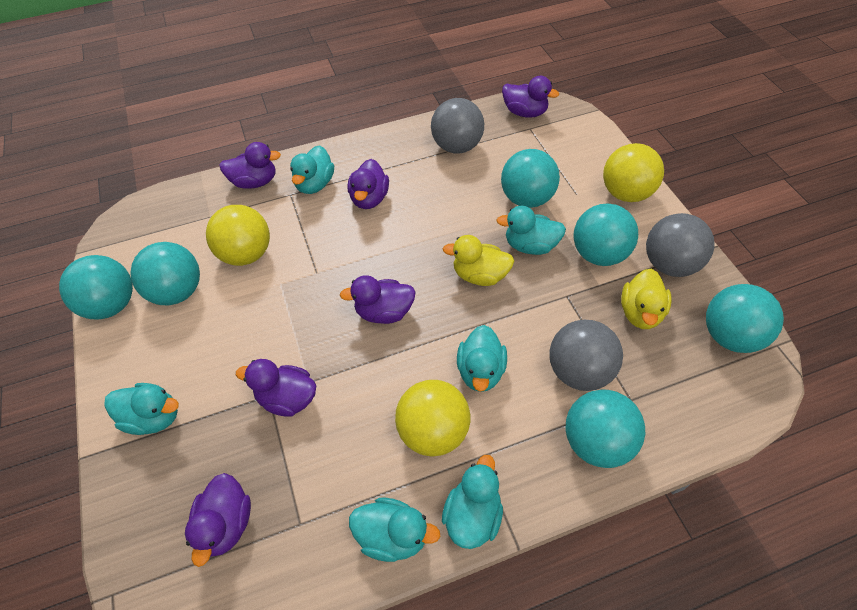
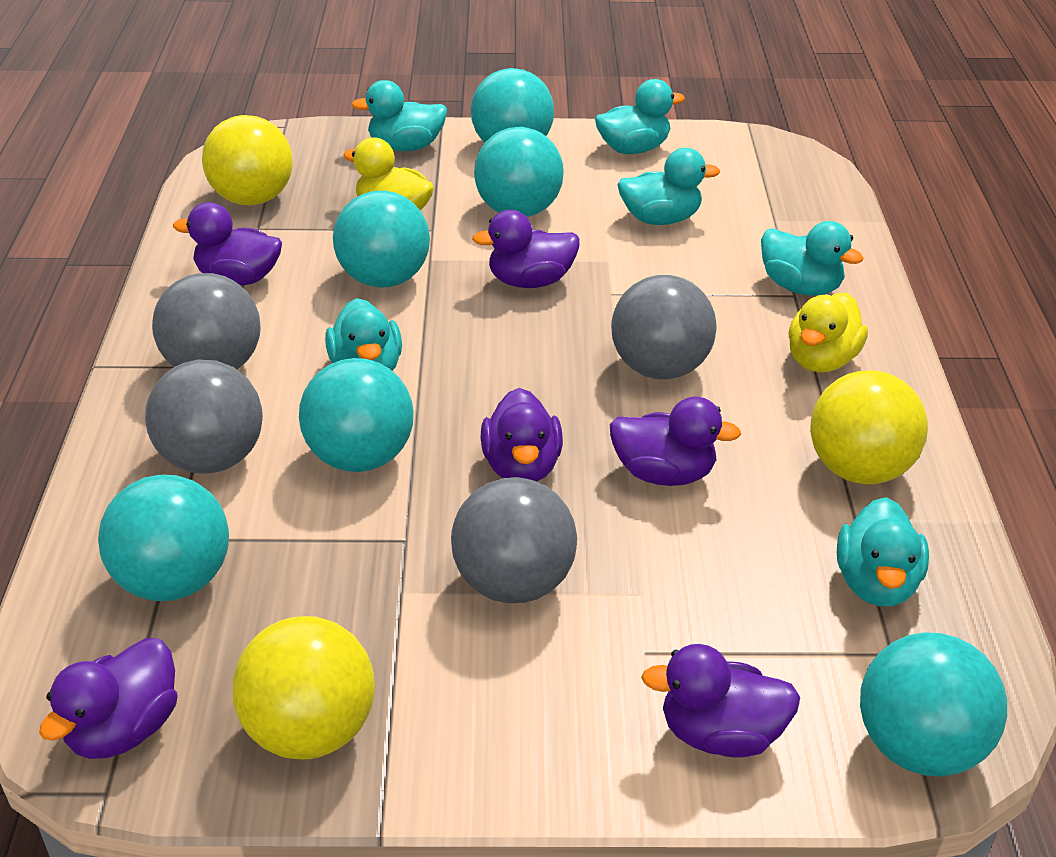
grey ball: 3 -> 4

